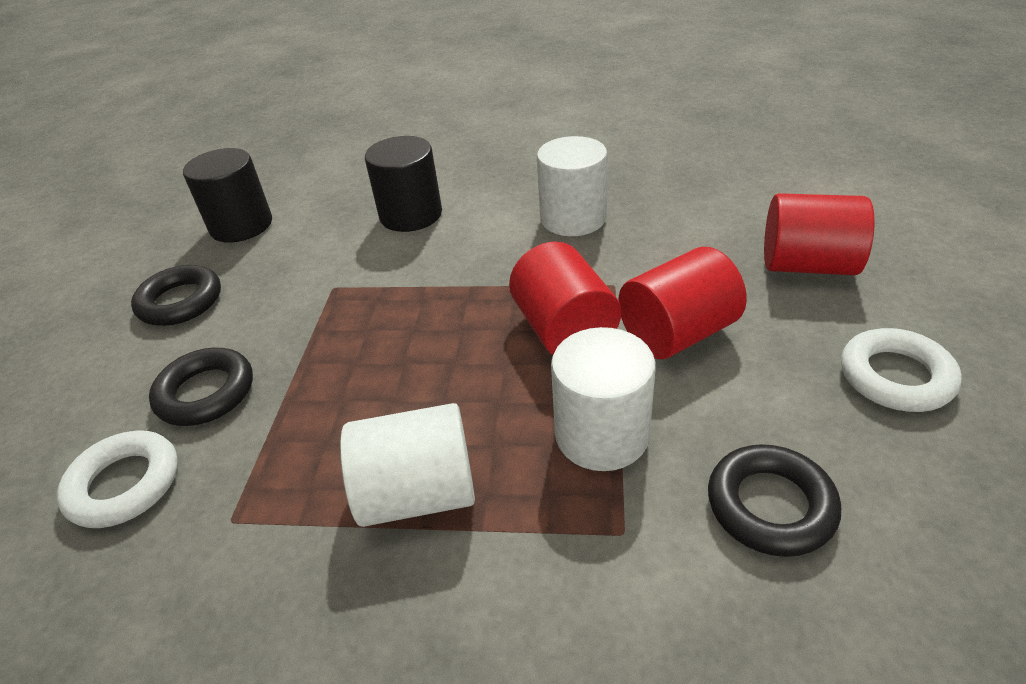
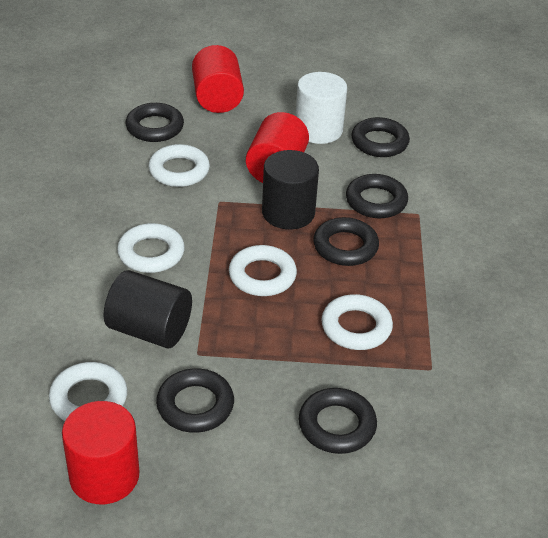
black ring: 3 -> 6
white cylinder: 3 -> 1
white ring: 2 -> 5

